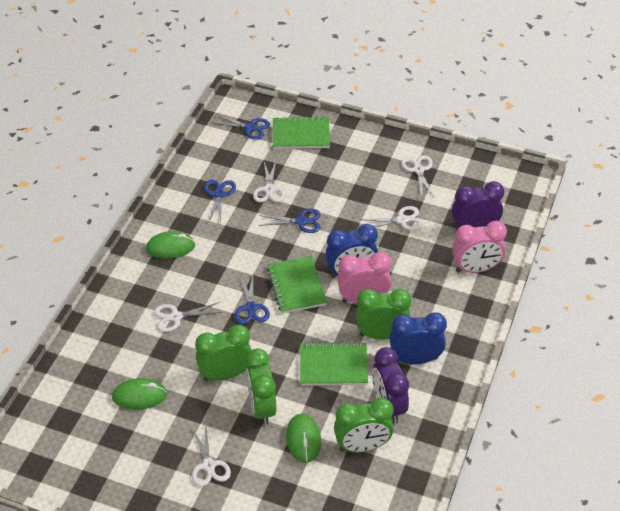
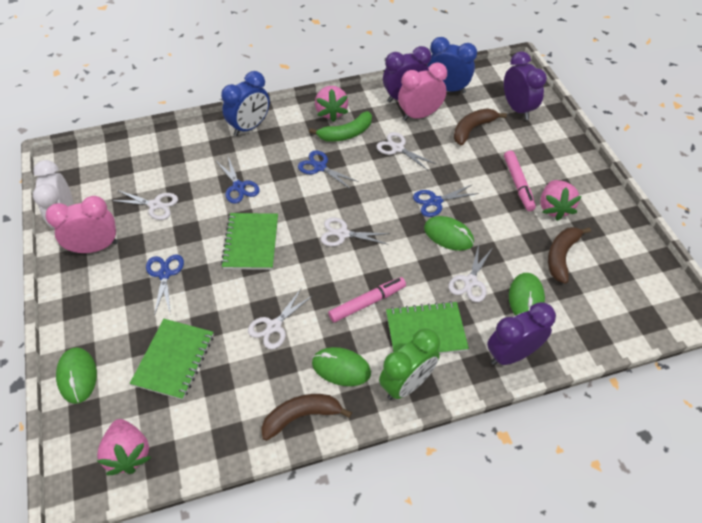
brown banana: 0 -> 3
green banana: 0 -> 1
green clock: 4 -> 1
green mouse: 3 -> 4
pink marker: 0 -> 2
pink strawberry: 0 -> 3
purple clock: 2 -> 3
white clock: 0 -> 1

